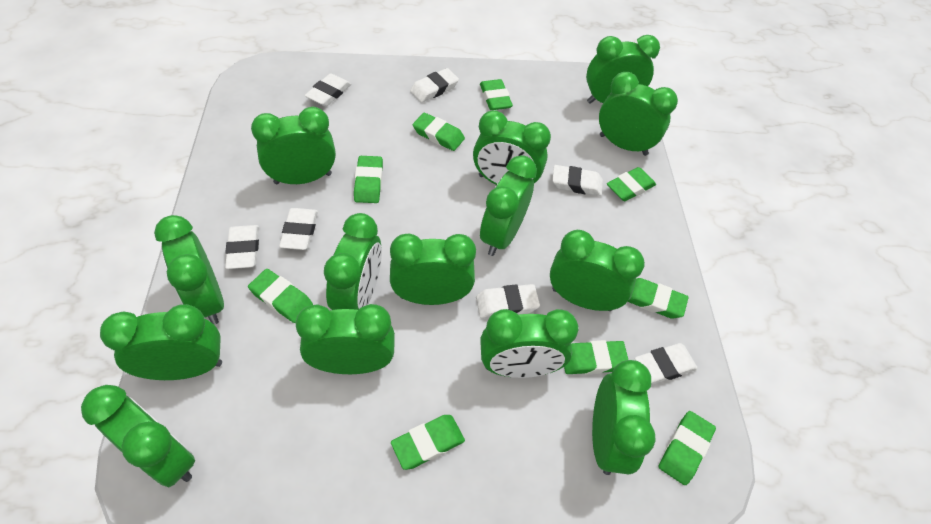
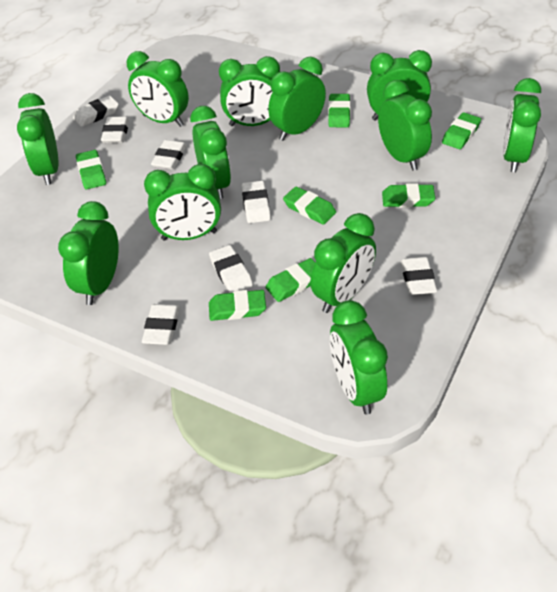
green clock: 14 -> 12
green eraser: 9 -> 7

